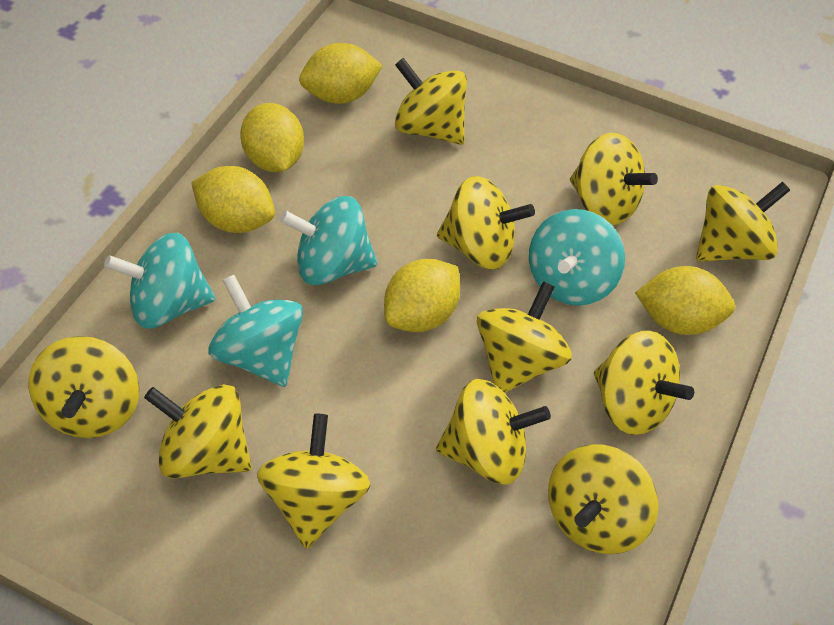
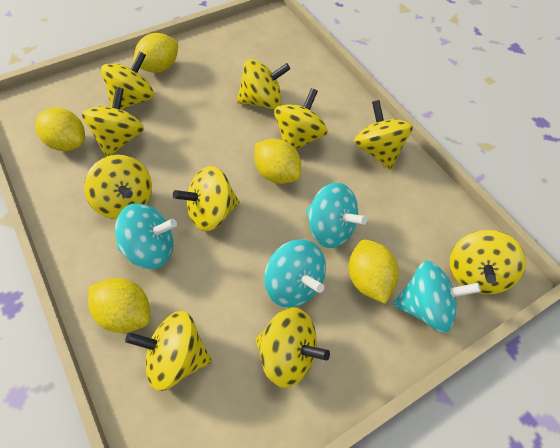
yellow spinning top: 11 -> 10

